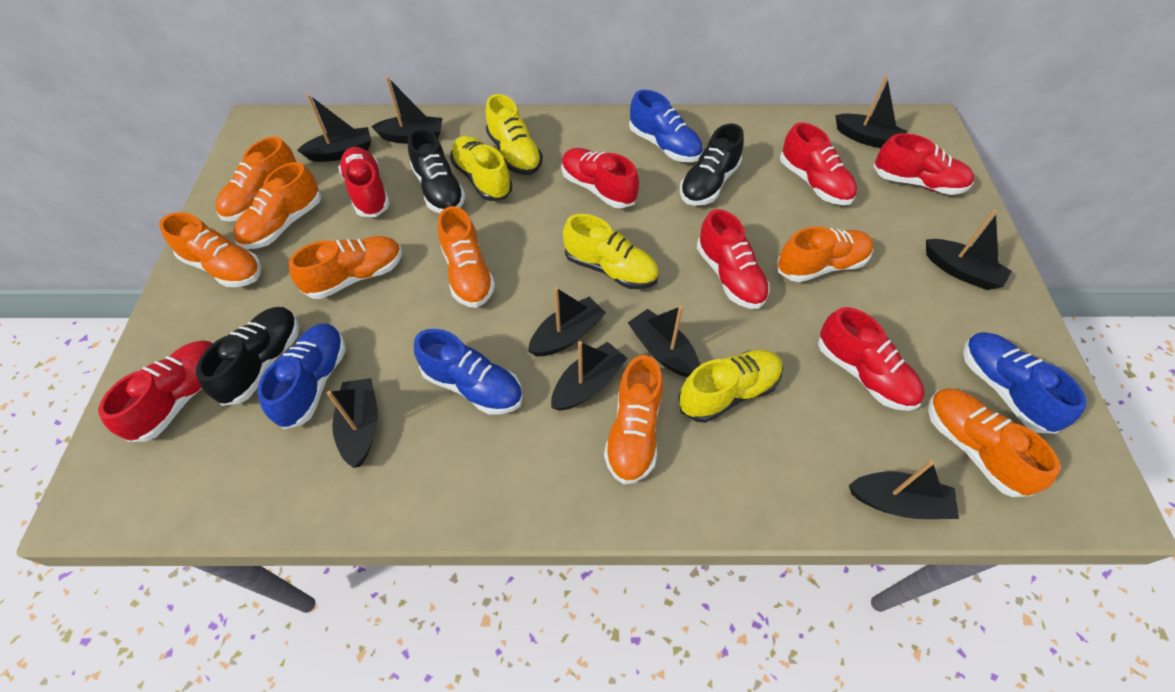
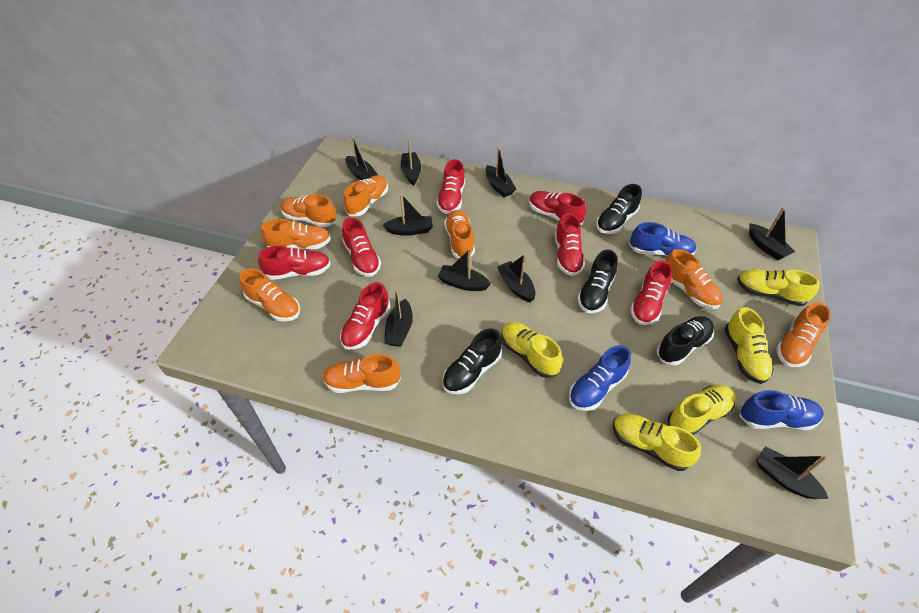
black shoe: 3 -> 4
blue shoe: 4 -> 3
yellow shoe: 4 -> 5

